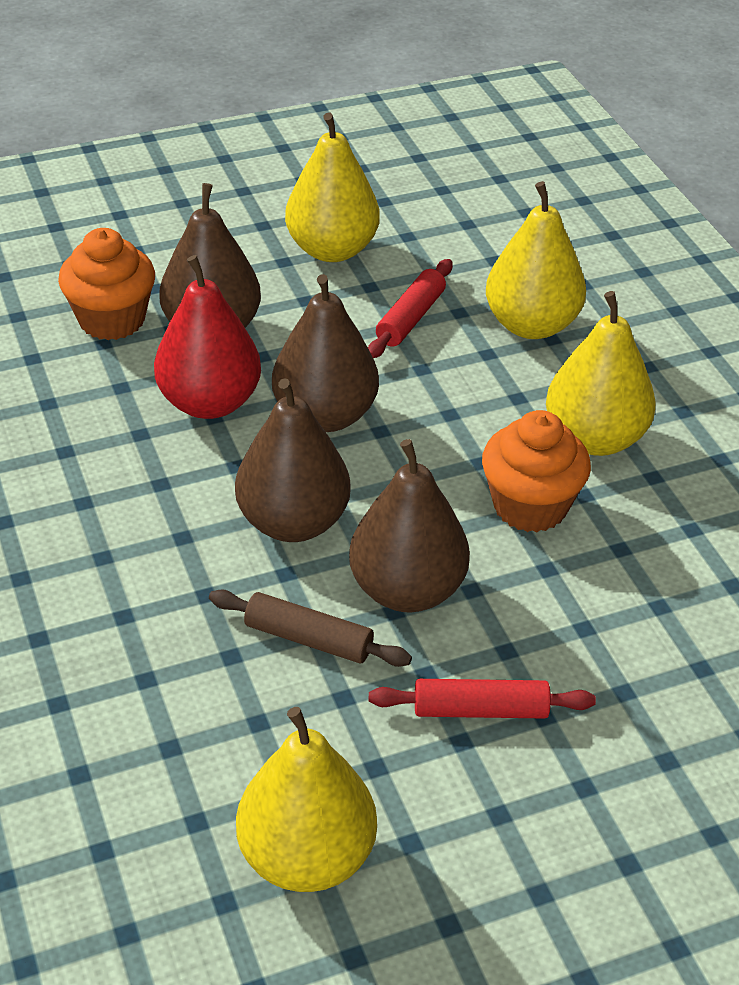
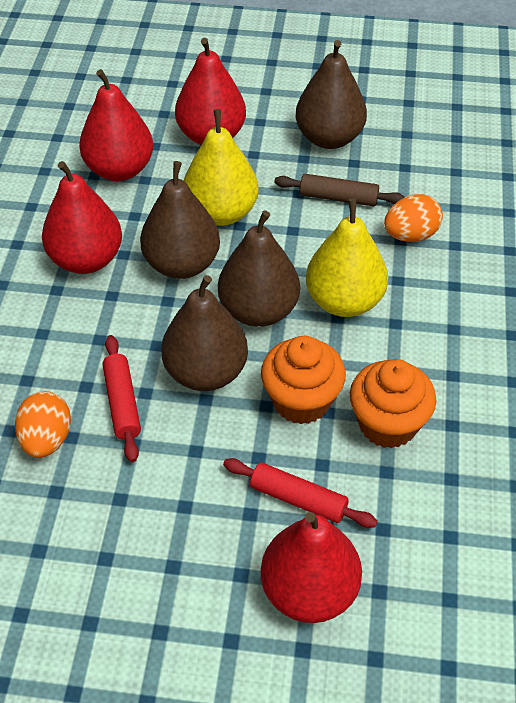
orange egg: 0 -> 2
red pear: 1 -> 4
yellow pear: 4 -> 2

